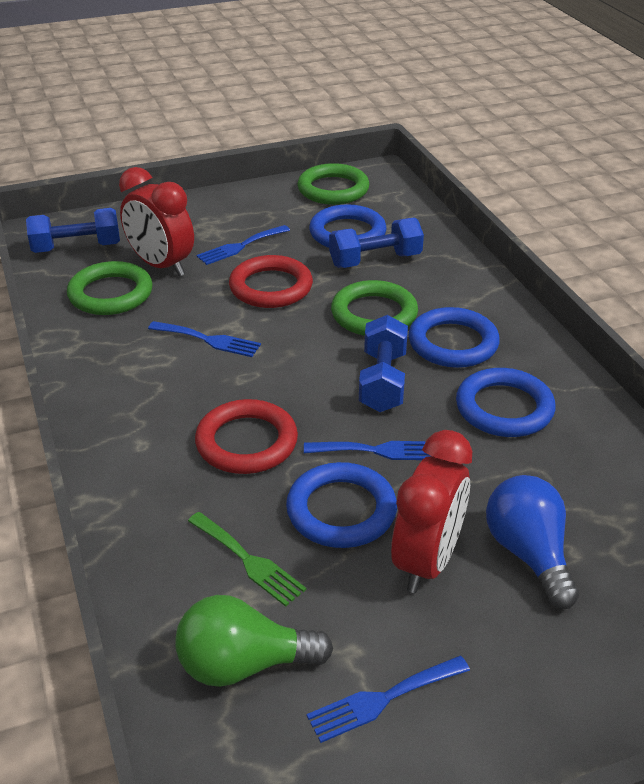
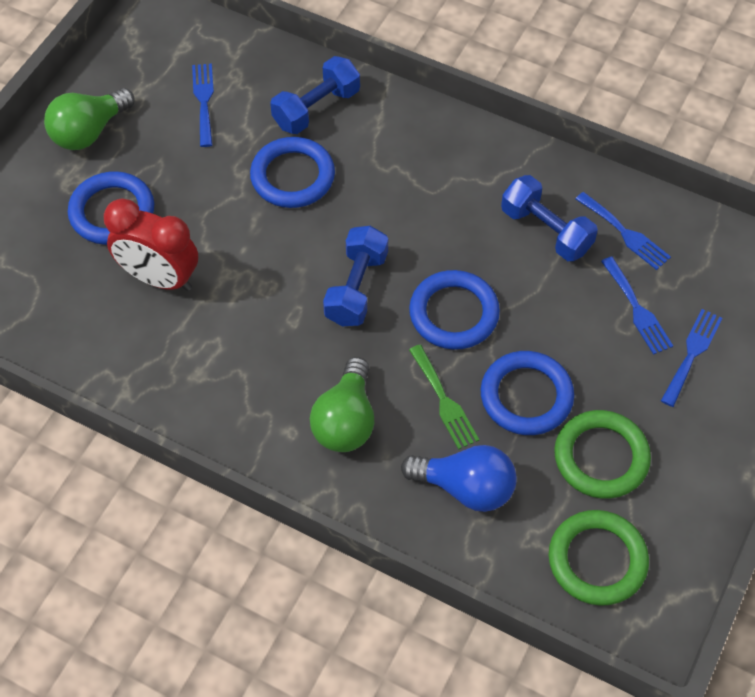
green light bulb: 1 -> 2
green ring: 3 -> 2
red clock: 2 -> 1
red ring: 2 -> 0

